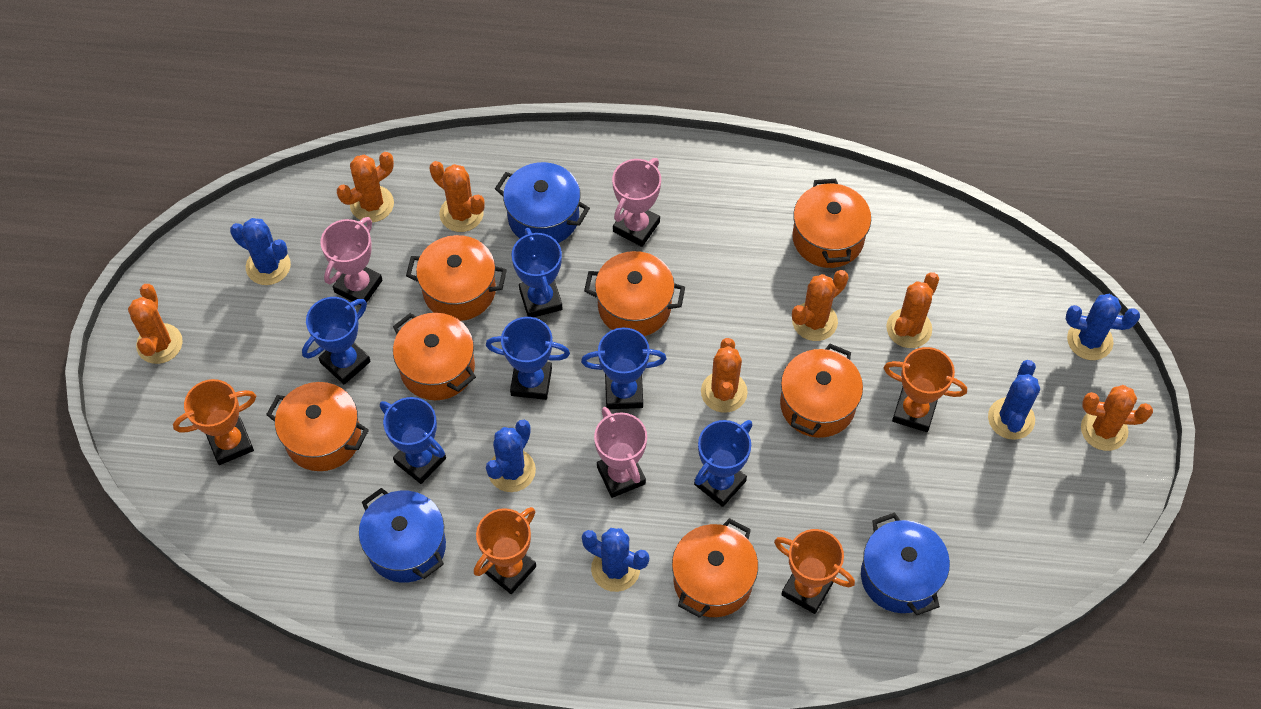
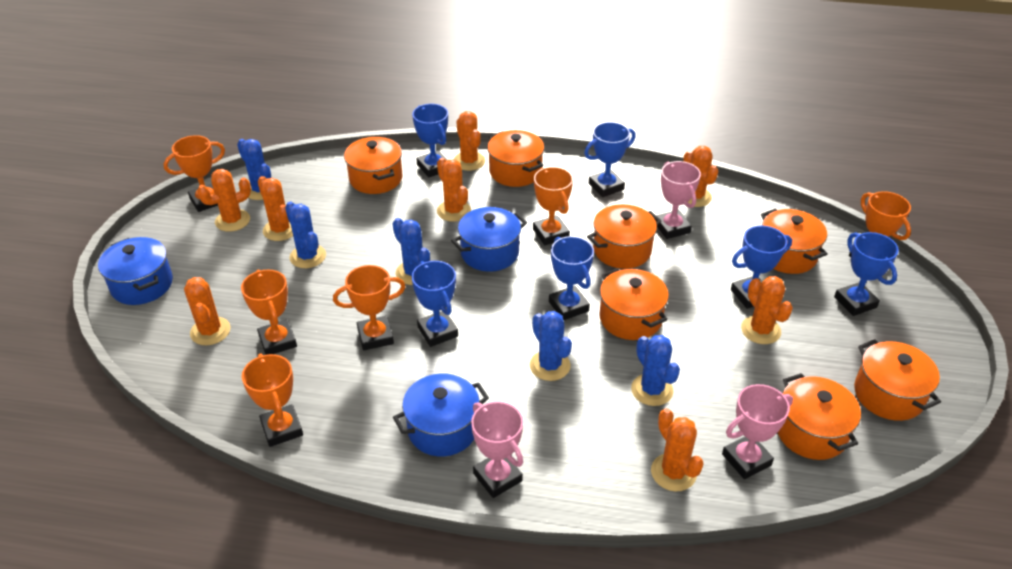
orange cactus: 7 -> 8
orange trophy: 4 -> 6

